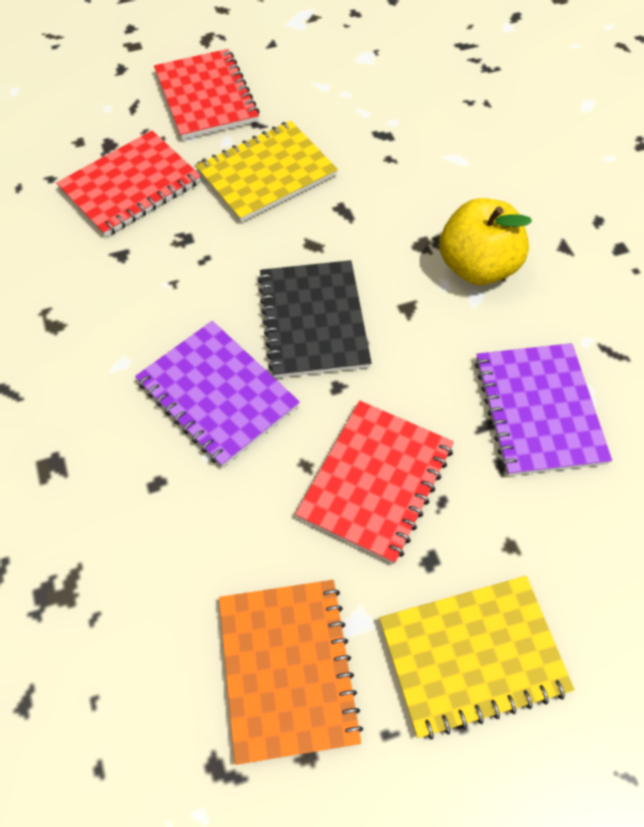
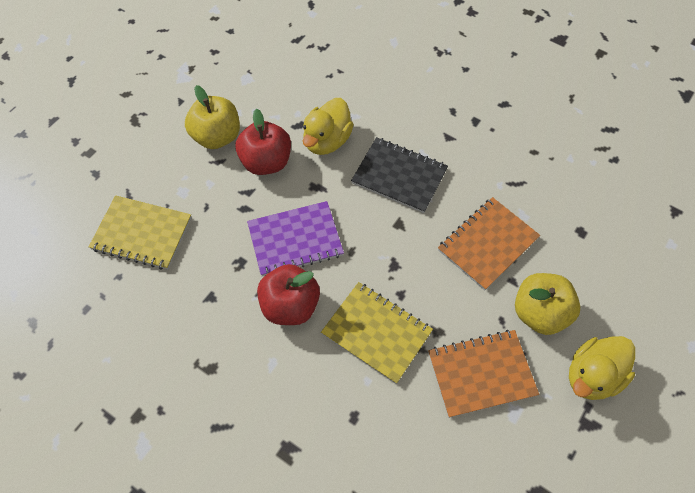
orange notebook: 1 -> 2
purple notebook: 2 -> 1
red apple: 0 -> 2
red notebook: 3 -> 0
yellow apple: 1 -> 2
yellow duck: 0 -> 2

